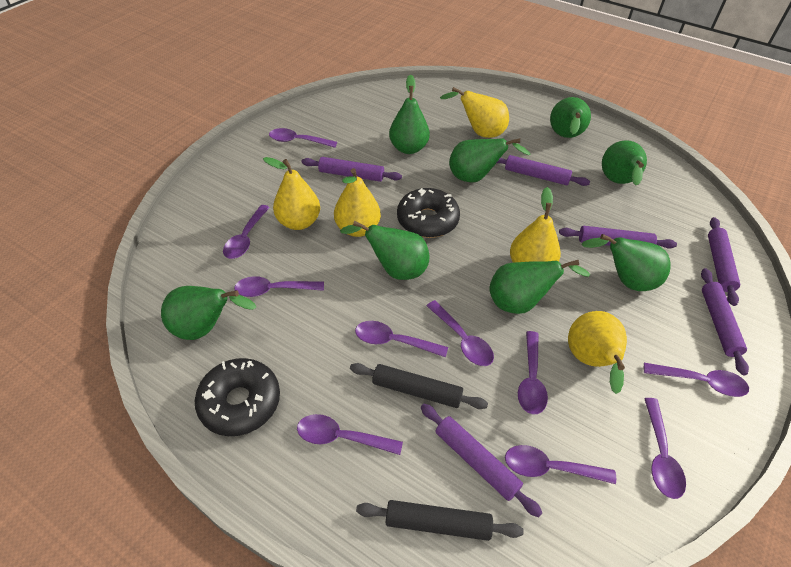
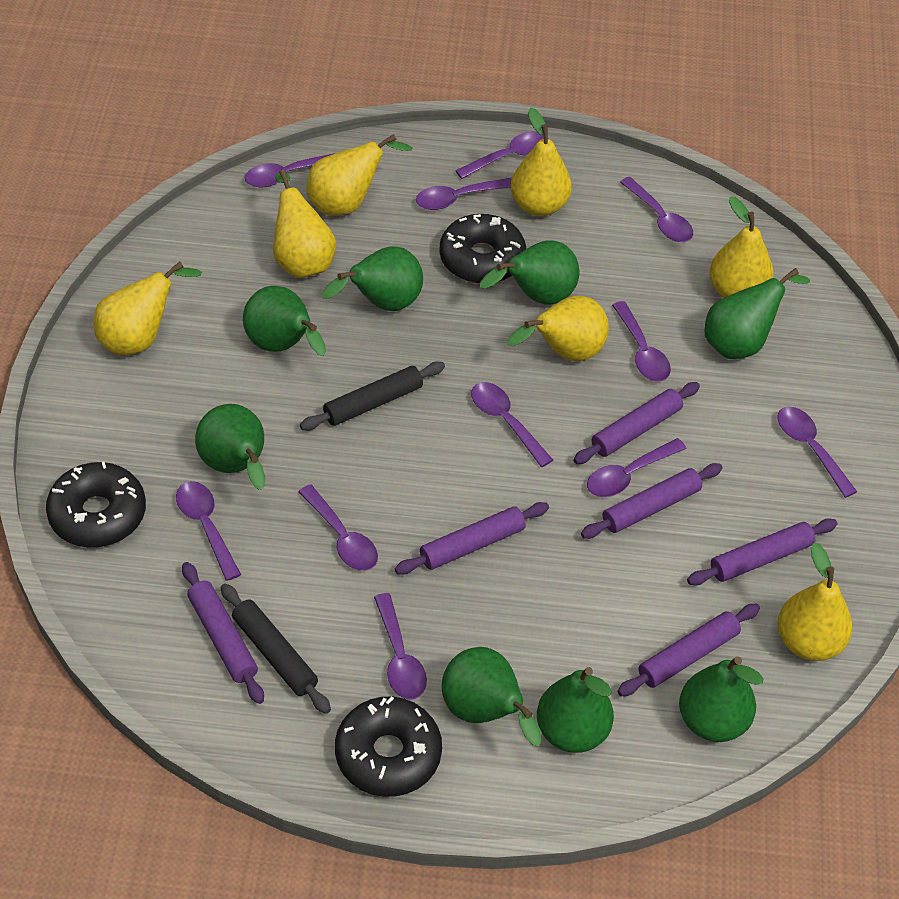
black donut: 2 -> 3
purple spoon: 10 -> 11
yellow pear: 5 -> 7

